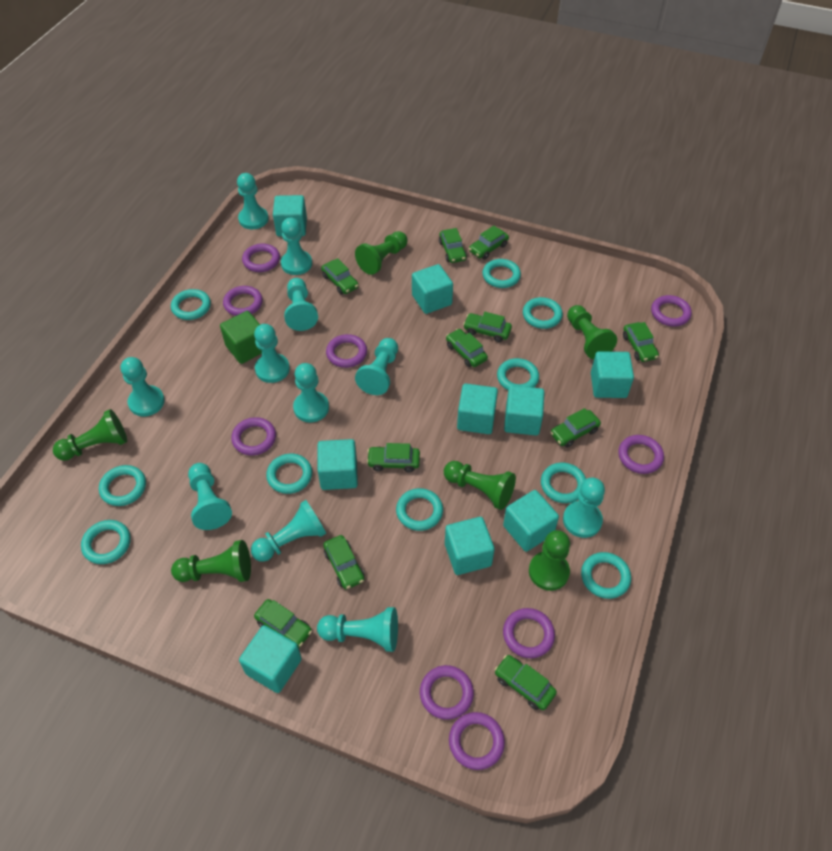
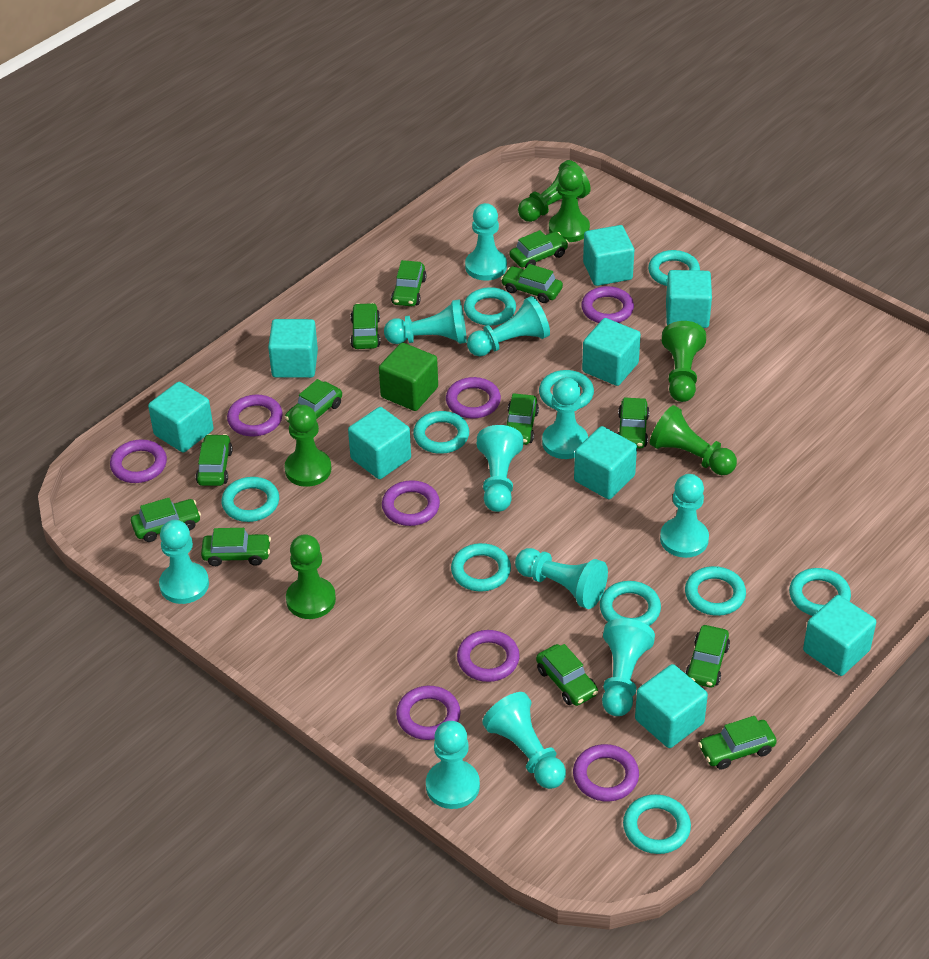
green car: 11 -> 13
purple ring: 9 -> 8

